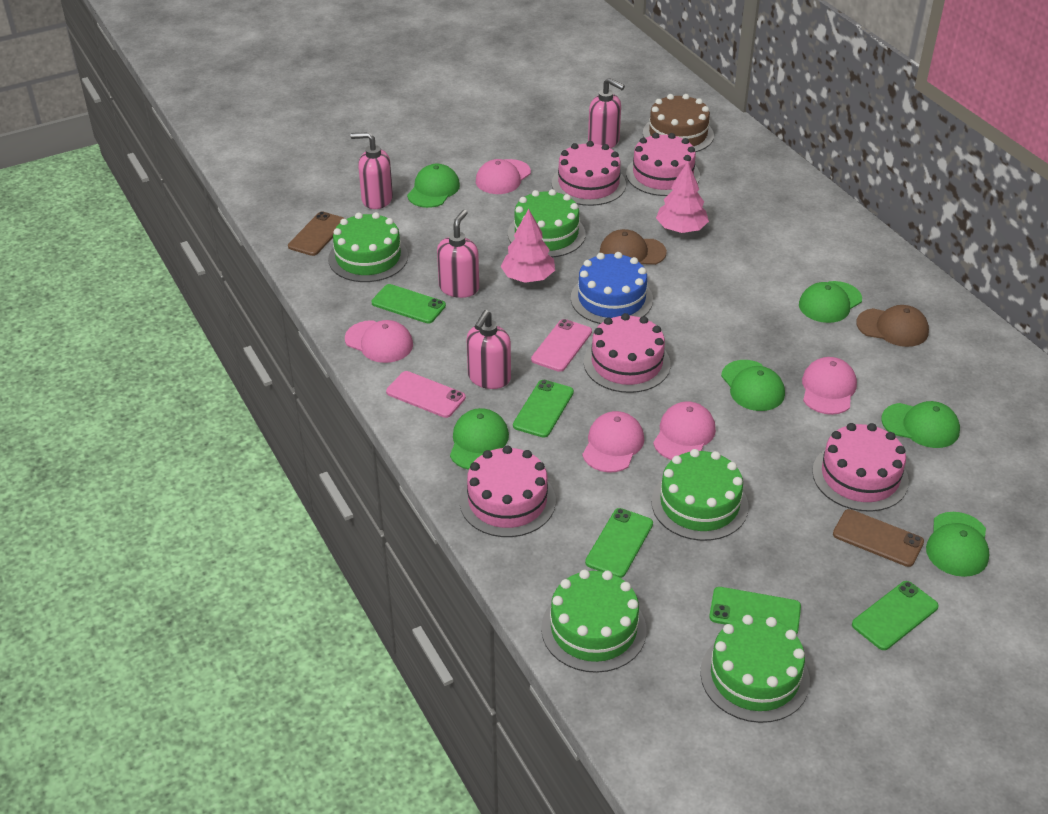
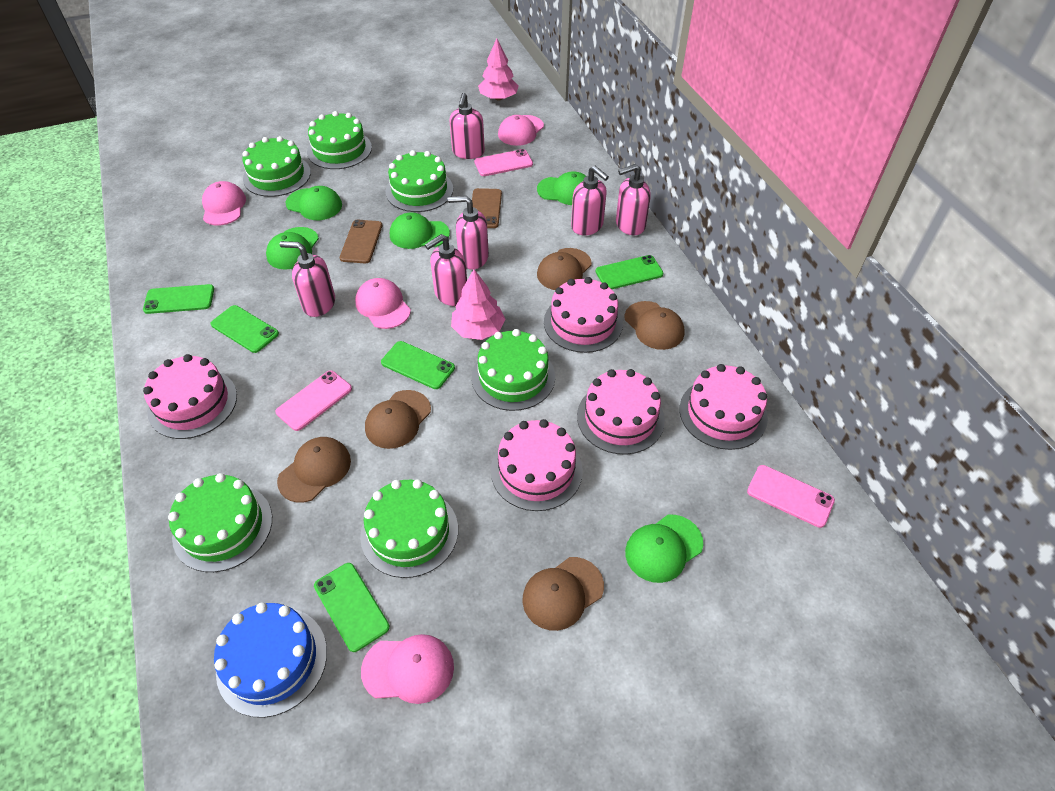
brown cake: 1 -> 0
brown cap: 2 -> 5
green cake: 5 -> 6
green cap: 6 -> 5
pink cap: 5 -> 4
pink phone: 2 -> 3
pink soap dispenser: 4 -> 6

